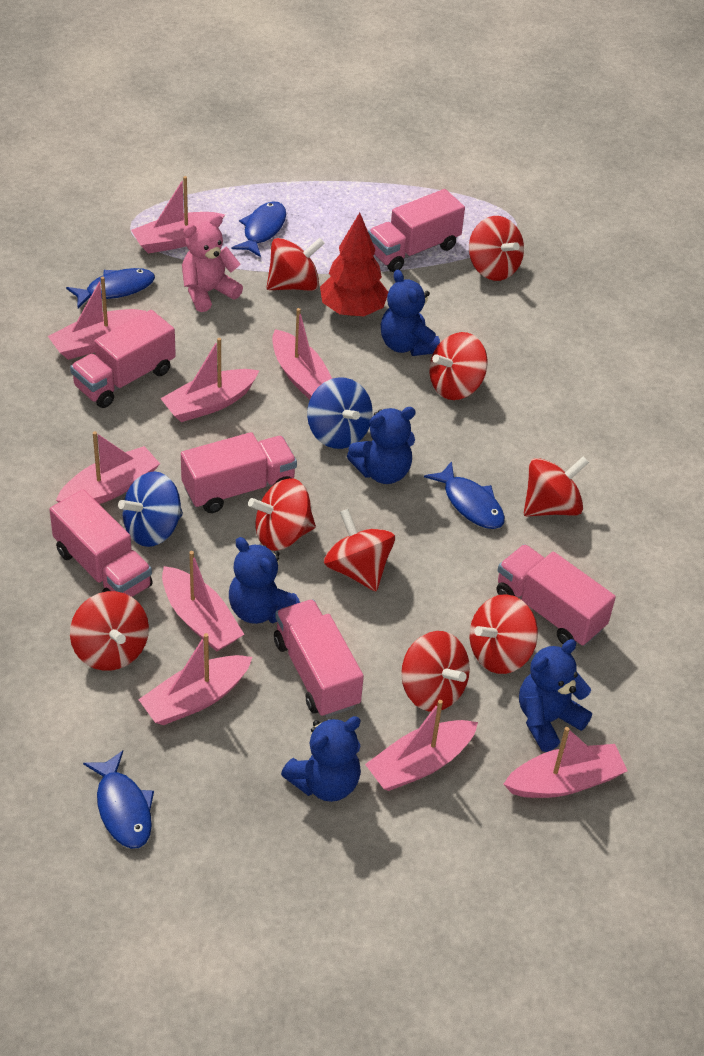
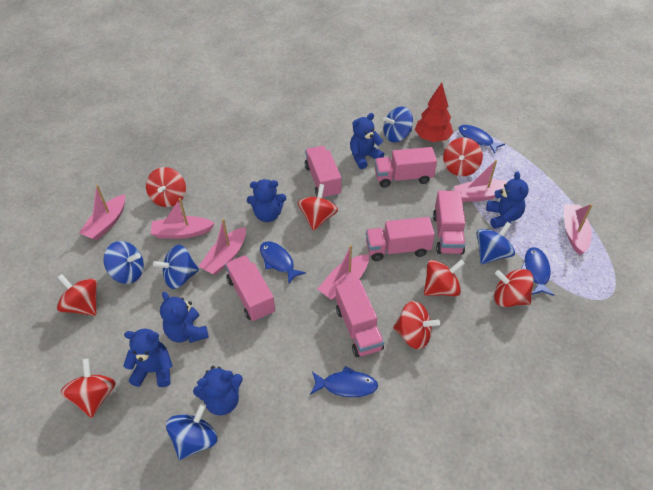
blue spinning top: 2 -> 5
blue teddy bear: 5 -> 6
pink boat: 9 -> 6
pink teddy bear: 1 -> 0
red spinning top: 9 -> 8

